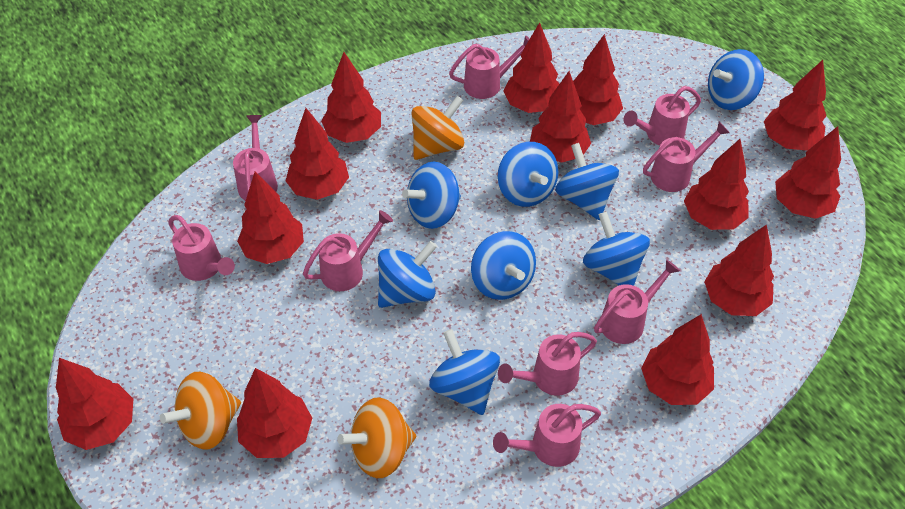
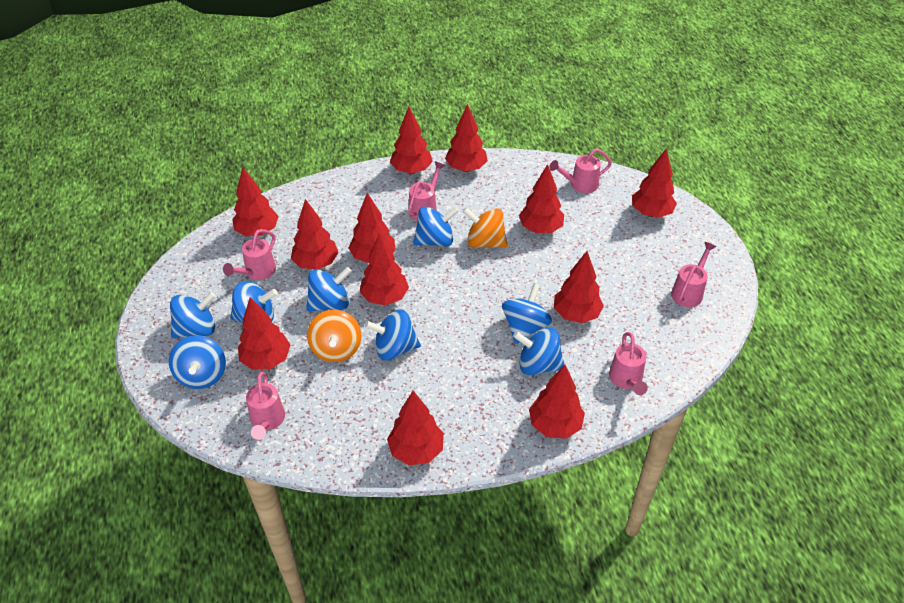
orange spinning top: 3 -> 2
pink watering can: 9 -> 6
red tree: 13 -> 12

